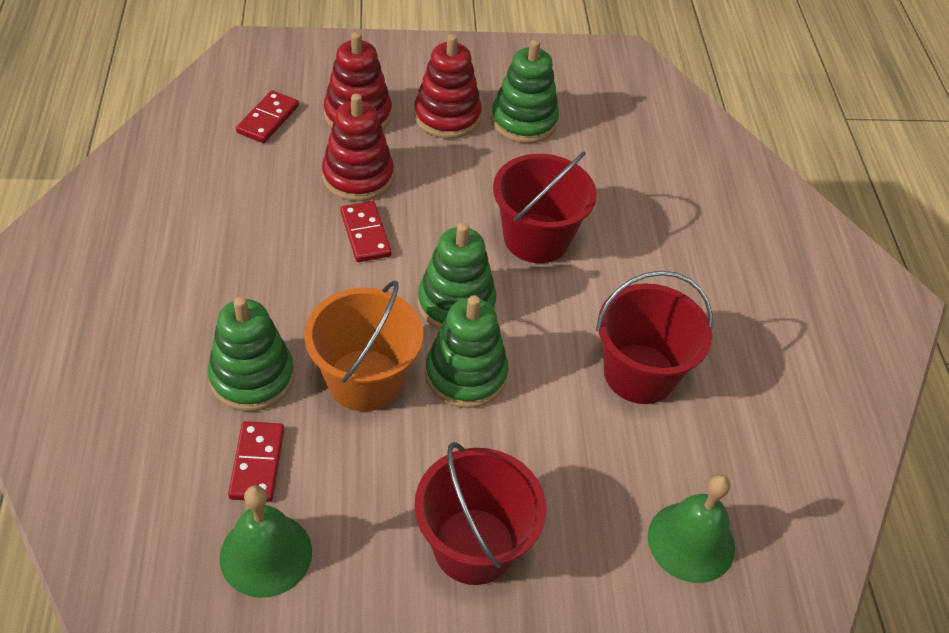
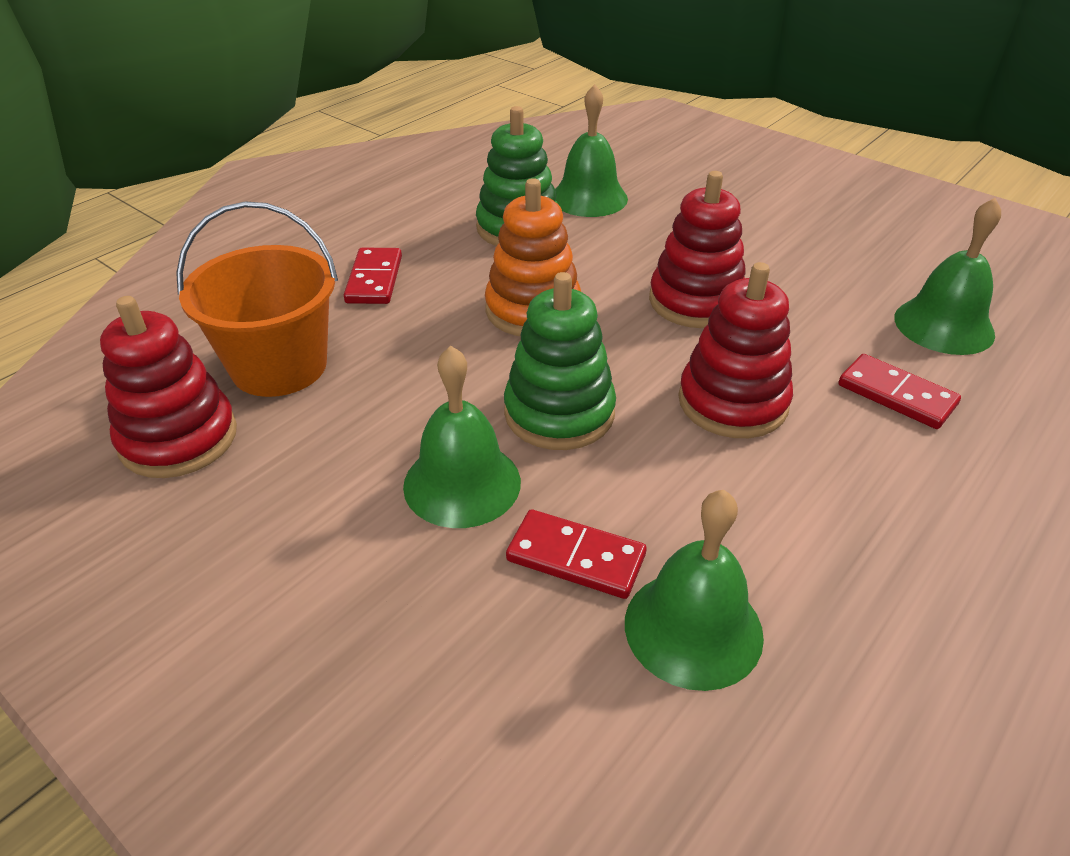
green bell: 2 -> 4
green stacking toy: 4 -> 2
orange stacking toy: 0 -> 1
red bucket: 3 -> 0

